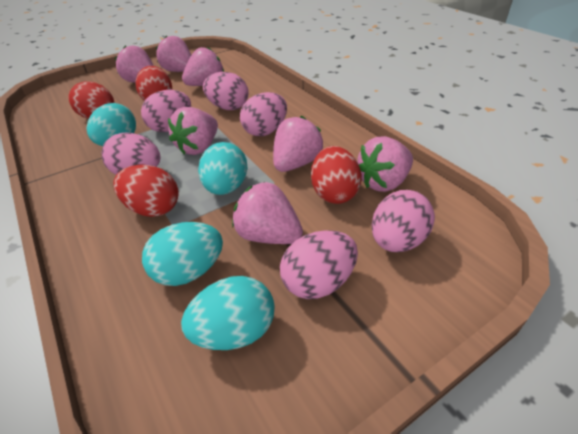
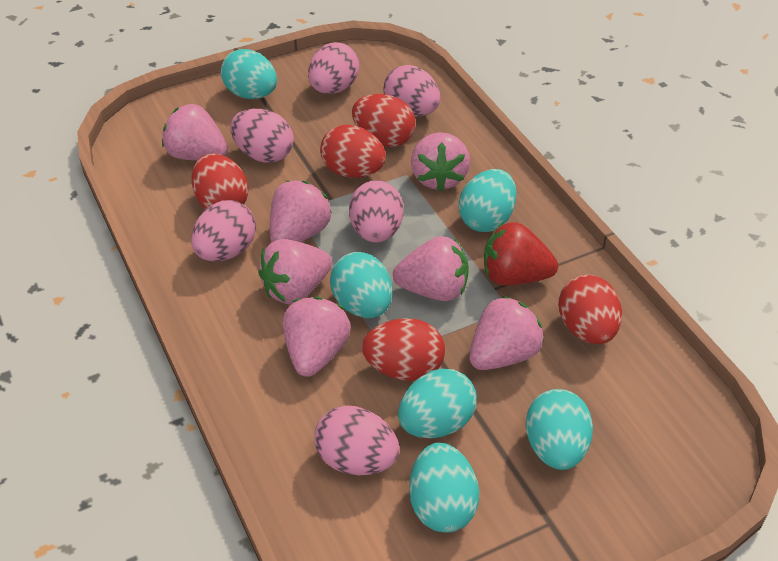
red egg: 4 -> 5
red strawberry: 0 -> 1
turquoise egg: 4 -> 6

